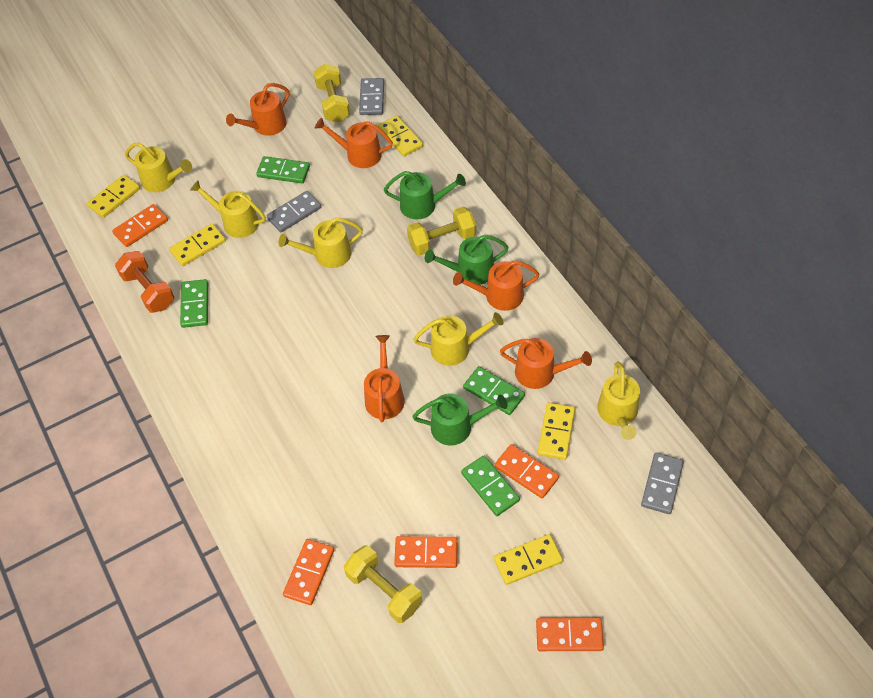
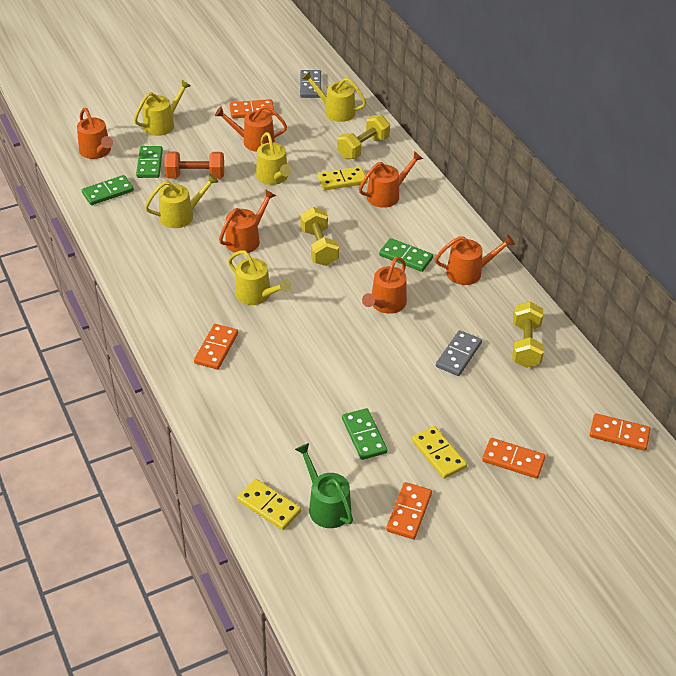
green watering can: 3 -> 1
grey domino: 3 -> 2
orange watering can: 5 -> 6
yellow domino: 5 -> 3

